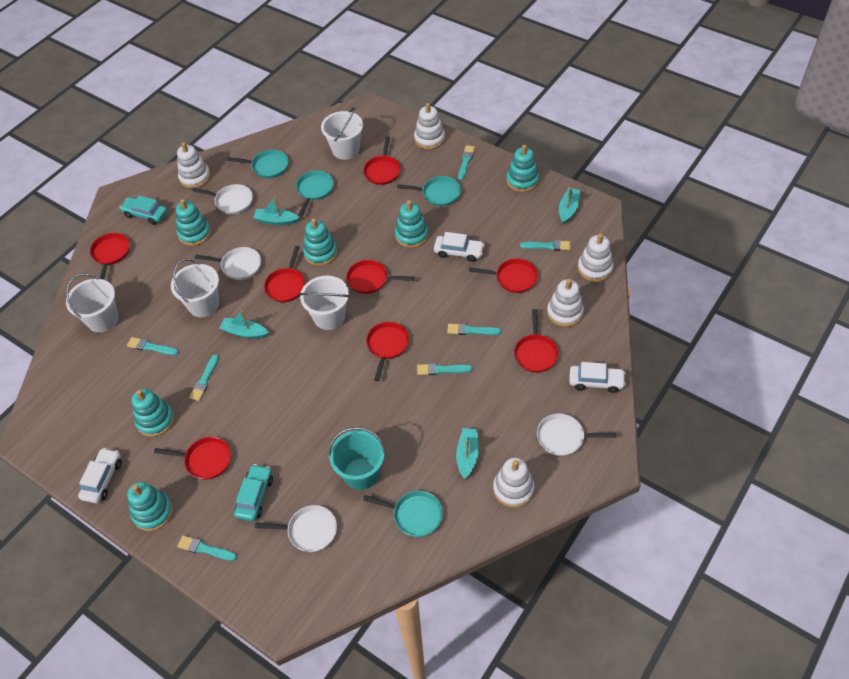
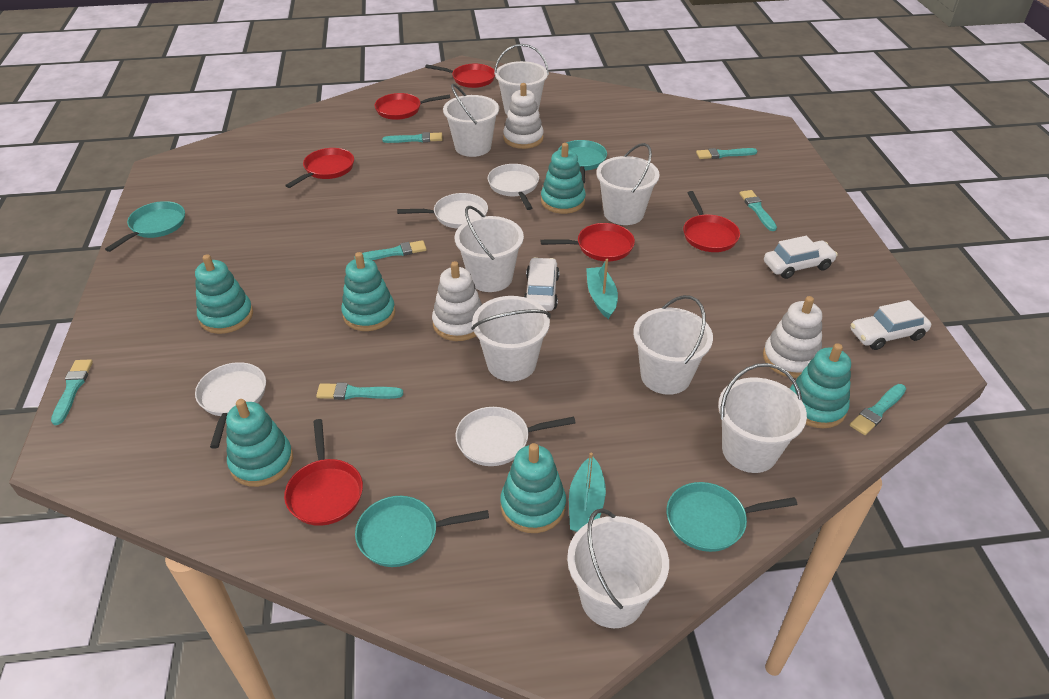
red pan: 8 -> 6
turquoise boat: 4 -> 2
turquoise bucket: 1 -> 0
turquoise car: 2 -> 0
white bucket: 4 -> 8
white stacking toy: 5 -> 3

